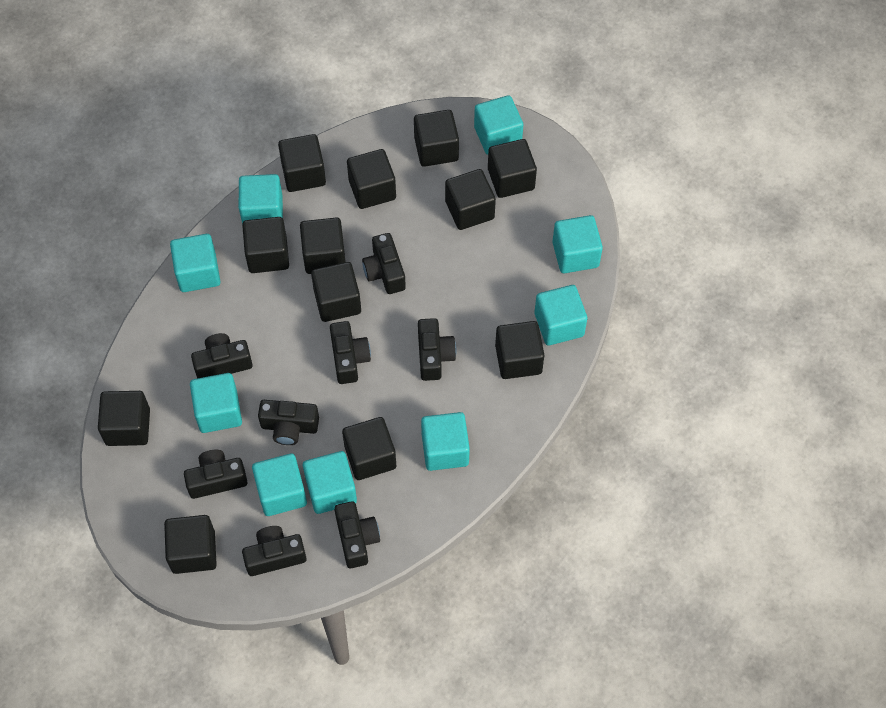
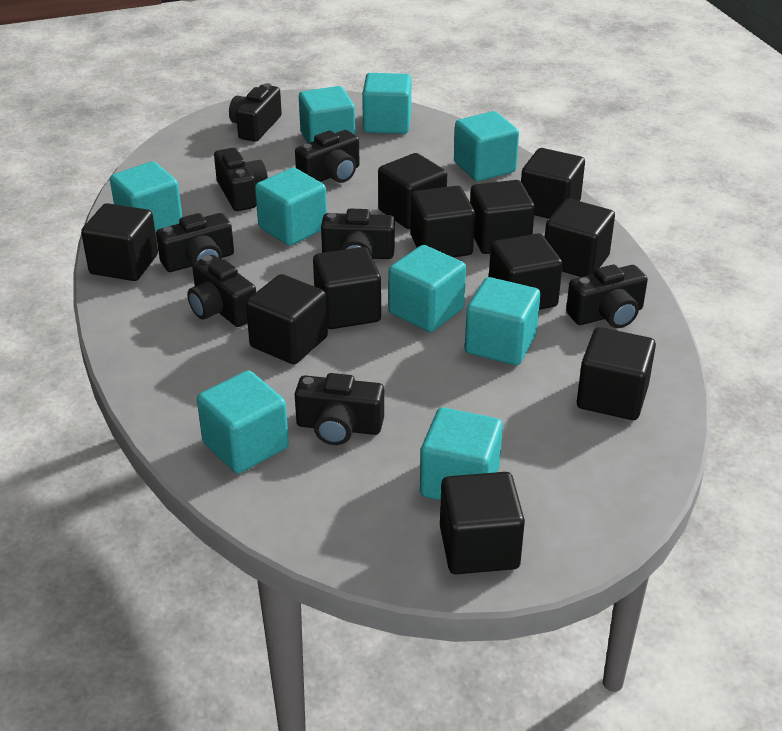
black cube: 12 -> 11

